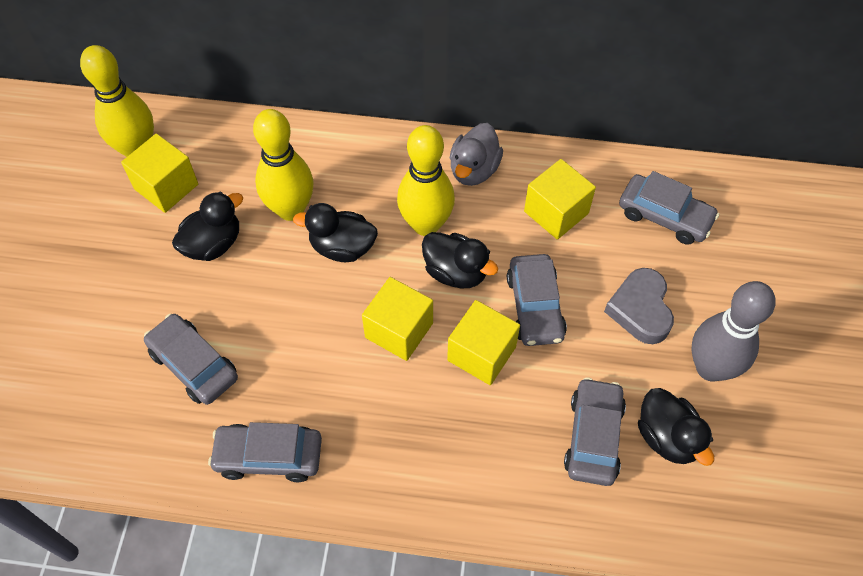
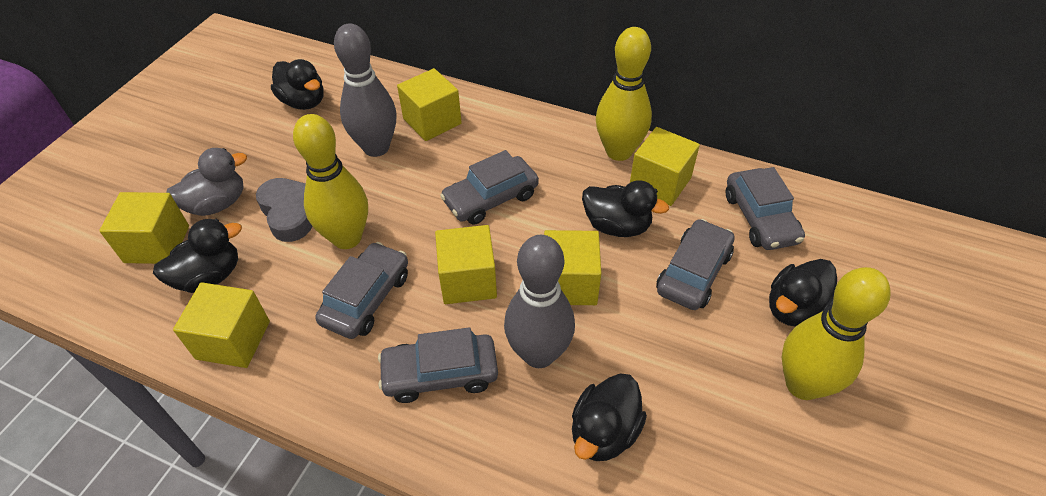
black duck: 4 -> 5
grey bowling pin: 1 -> 2
yellow cube: 4 -> 6

